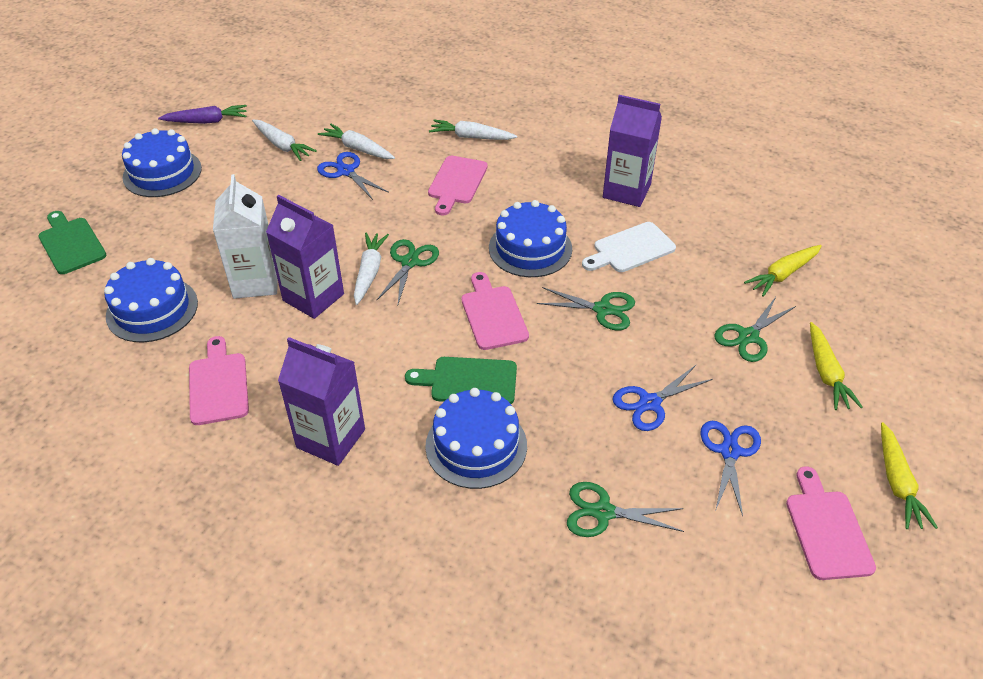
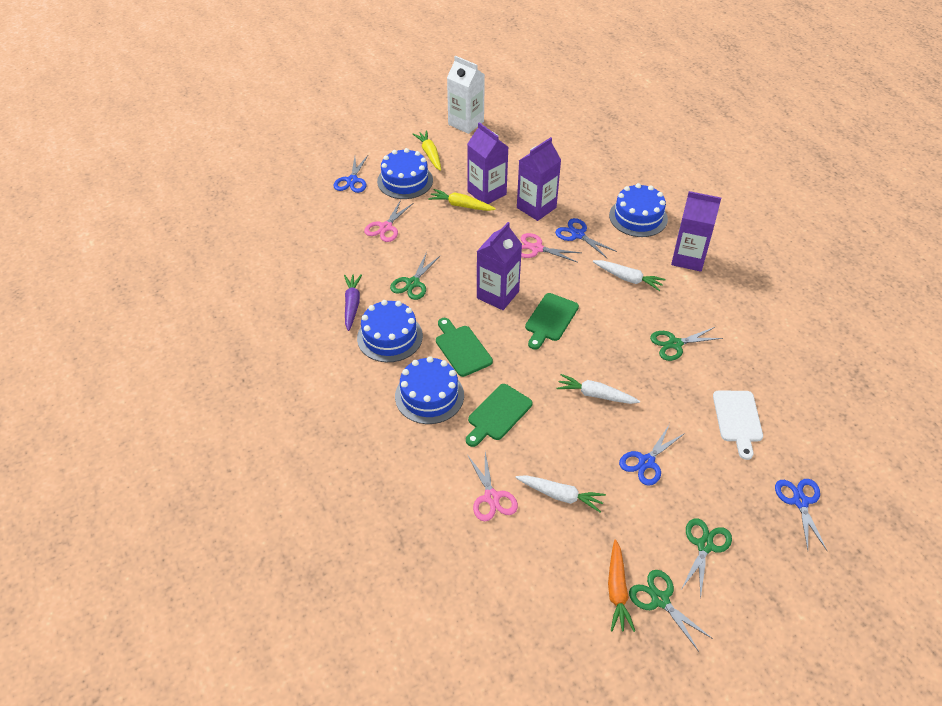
blue scissors: 3 -> 4
green cutting board: 2 -> 3
orange carrot: 0 -> 1
pink cutting board: 4 -> 0
pink scissors: 0 -> 3
purple carton: 3 -> 4
white carrot: 4 -> 3
yellow carrot: 3 -> 2

